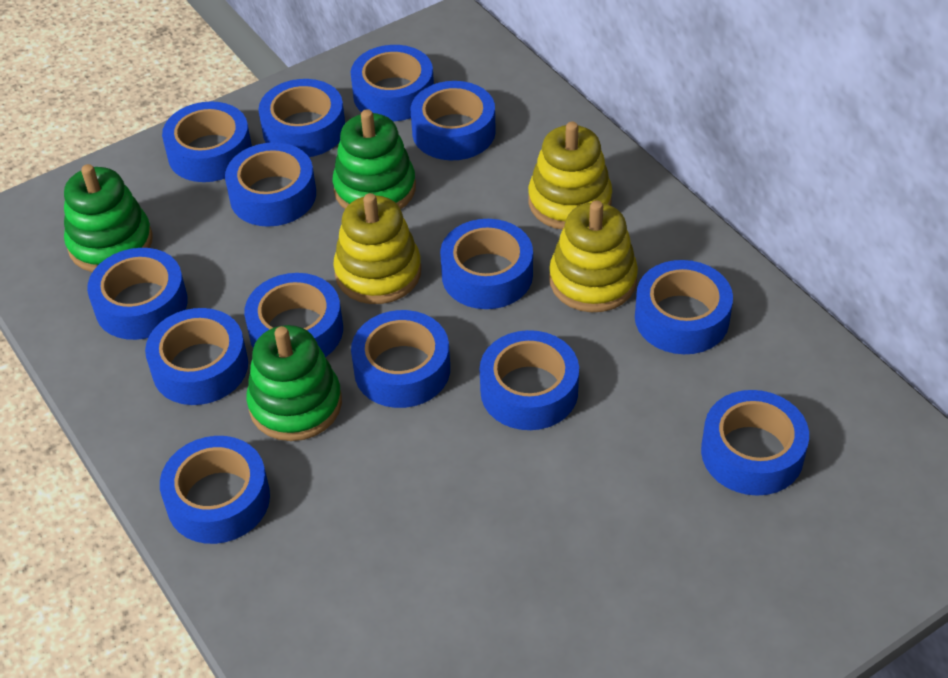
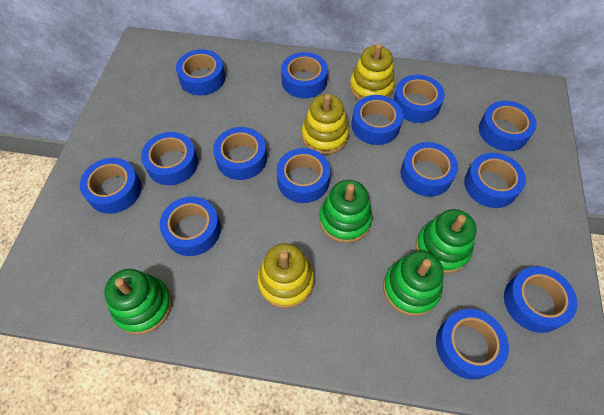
green stacking toy: 3 -> 4

